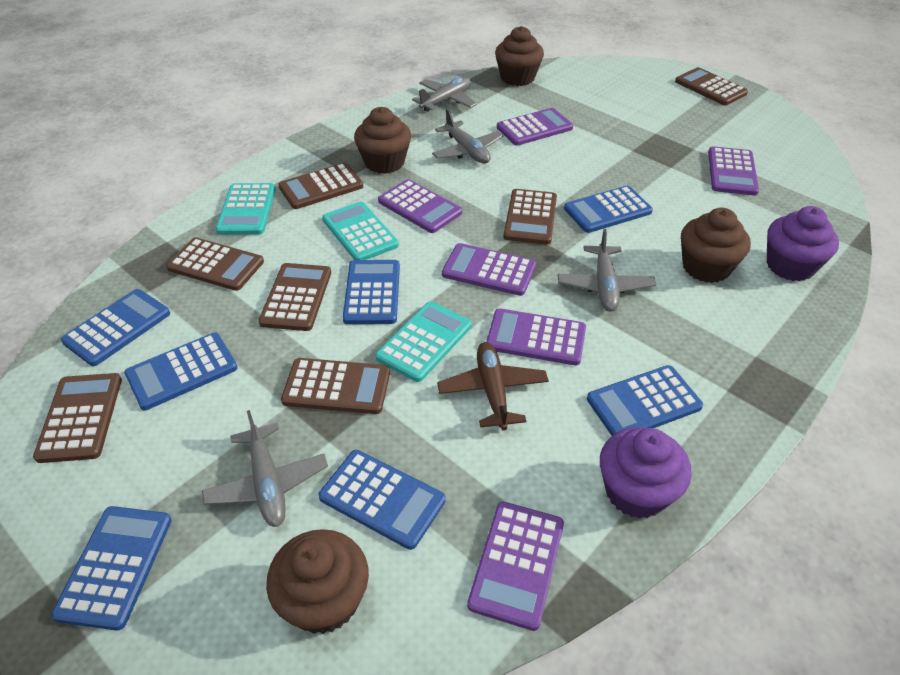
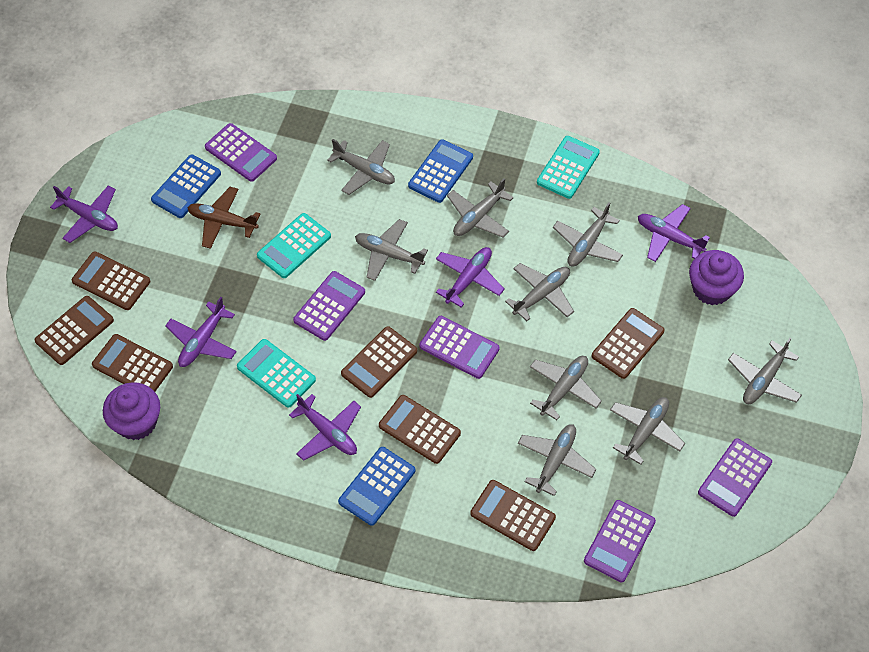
blue calculator: 7 -> 3
brown cupcake: 4 -> 0
grey plane: 4 -> 9
purple calculator: 6 -> 5
purple plane: 0 -> 5

